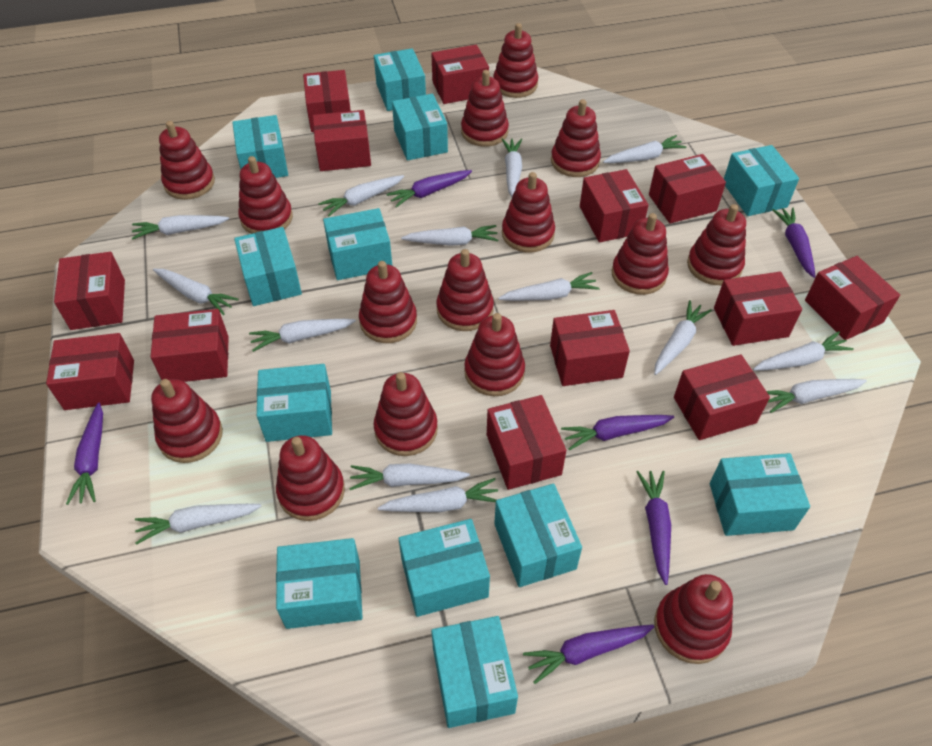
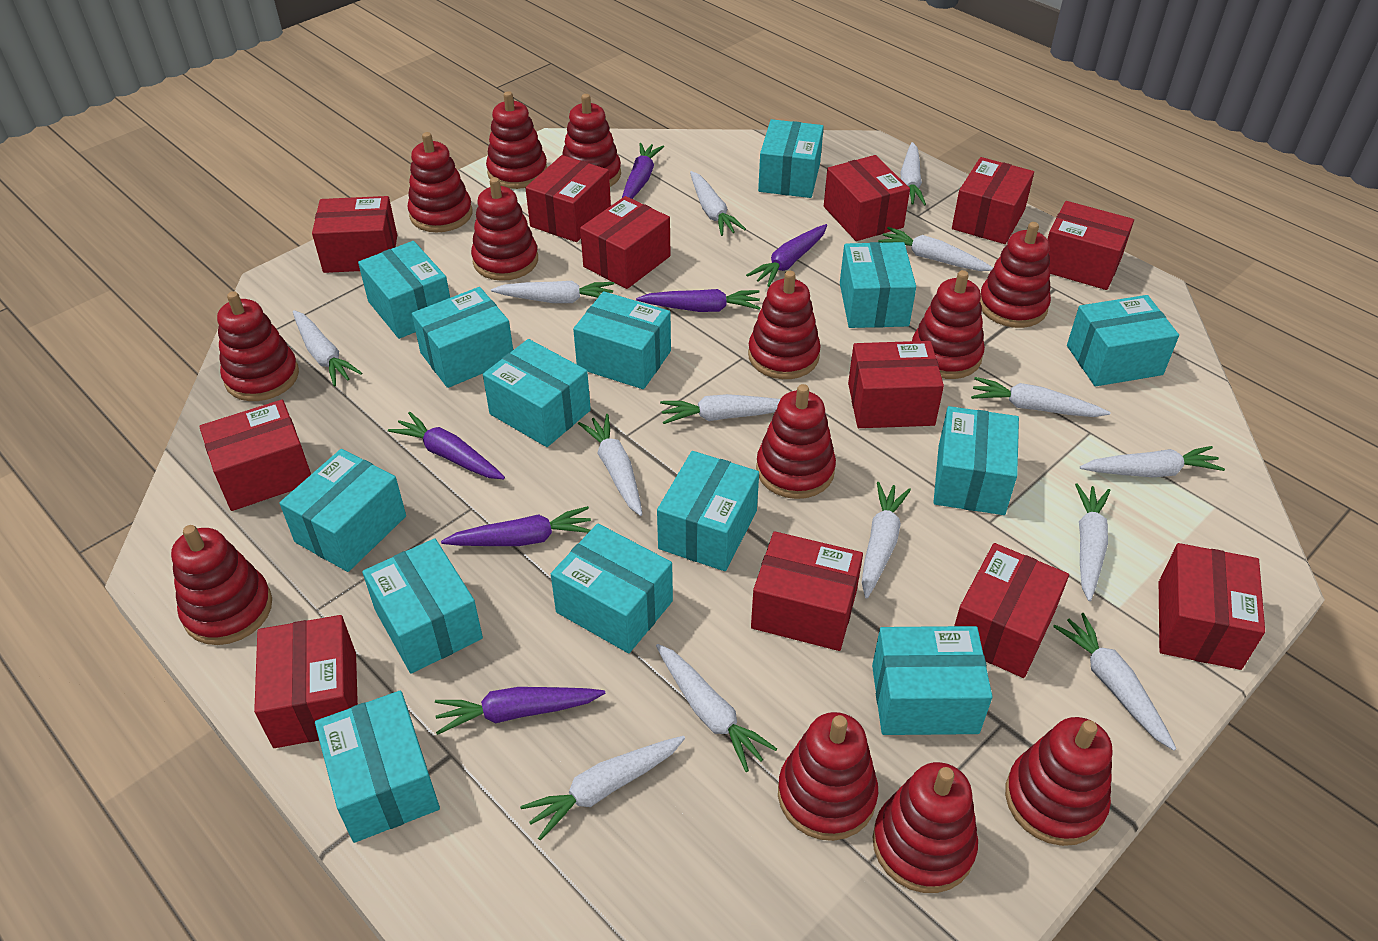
red box: 13 -> 12
red stacking toy: 15 -> 13
turquoise box: 12 -> 14

